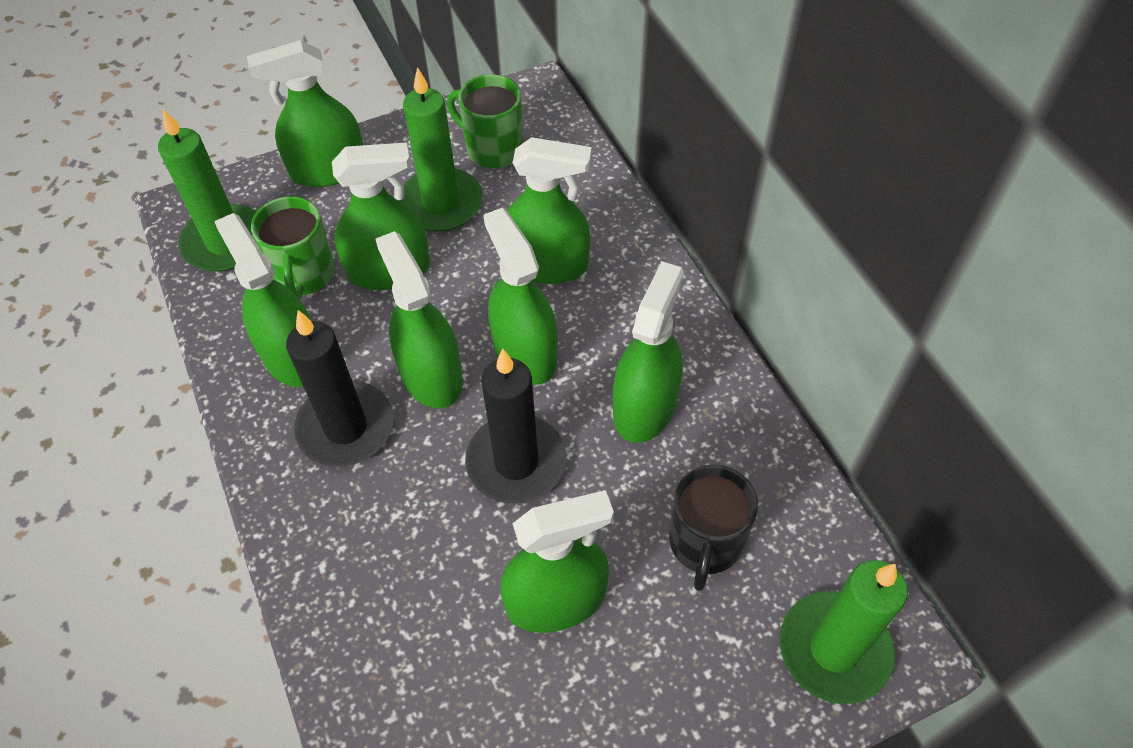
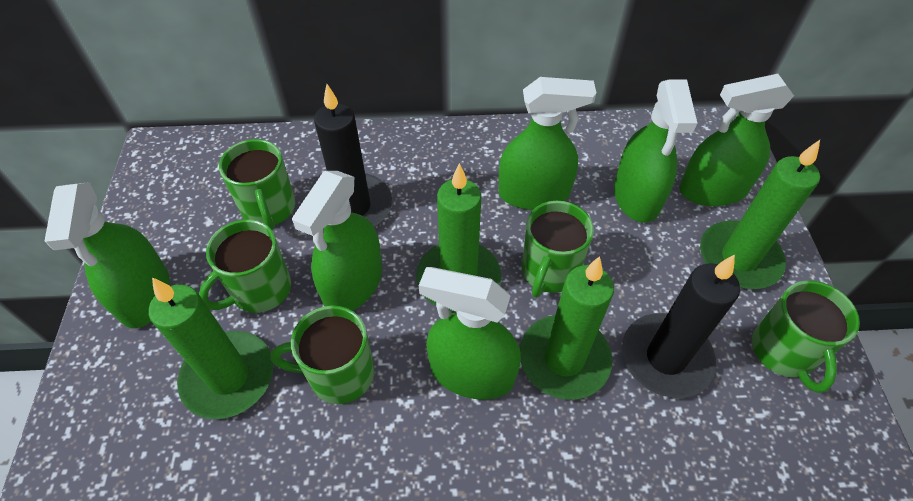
black mug: 1 -> 0
green candle: 3 -> 4
green mug: 2 -> 5
green spray bottle: 8 -> 6

